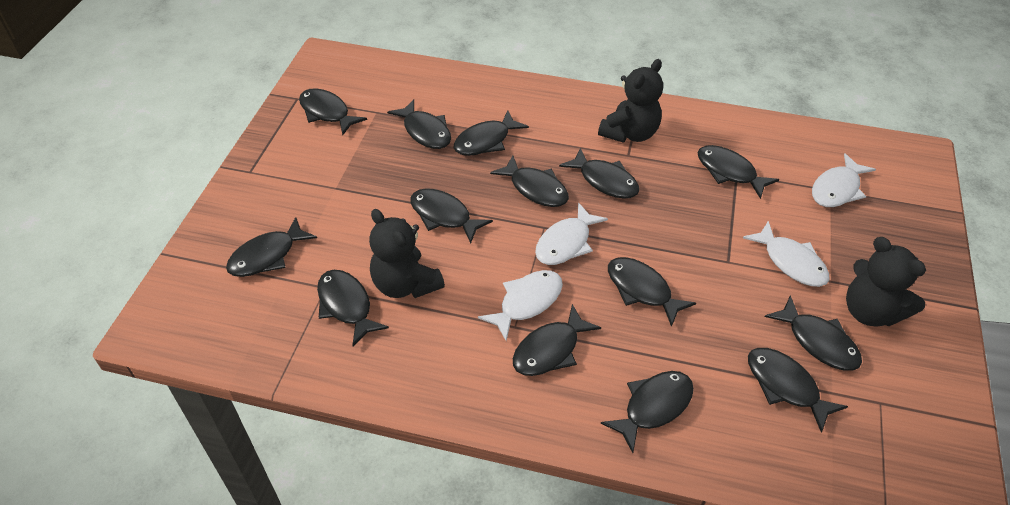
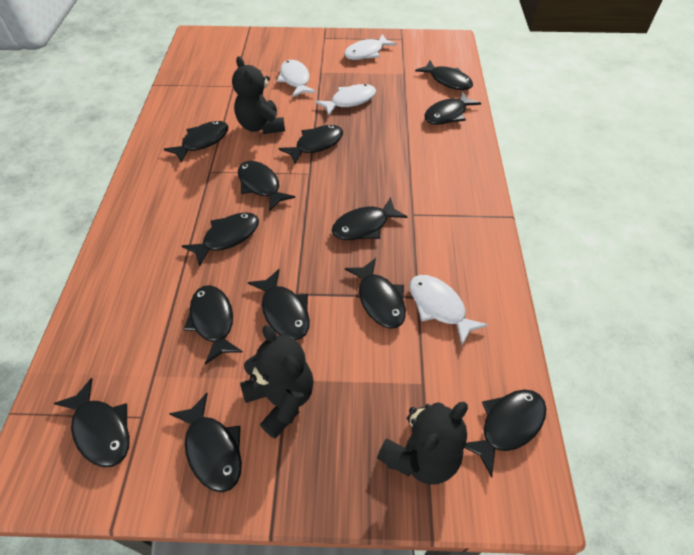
black fish: 14 -> 13

